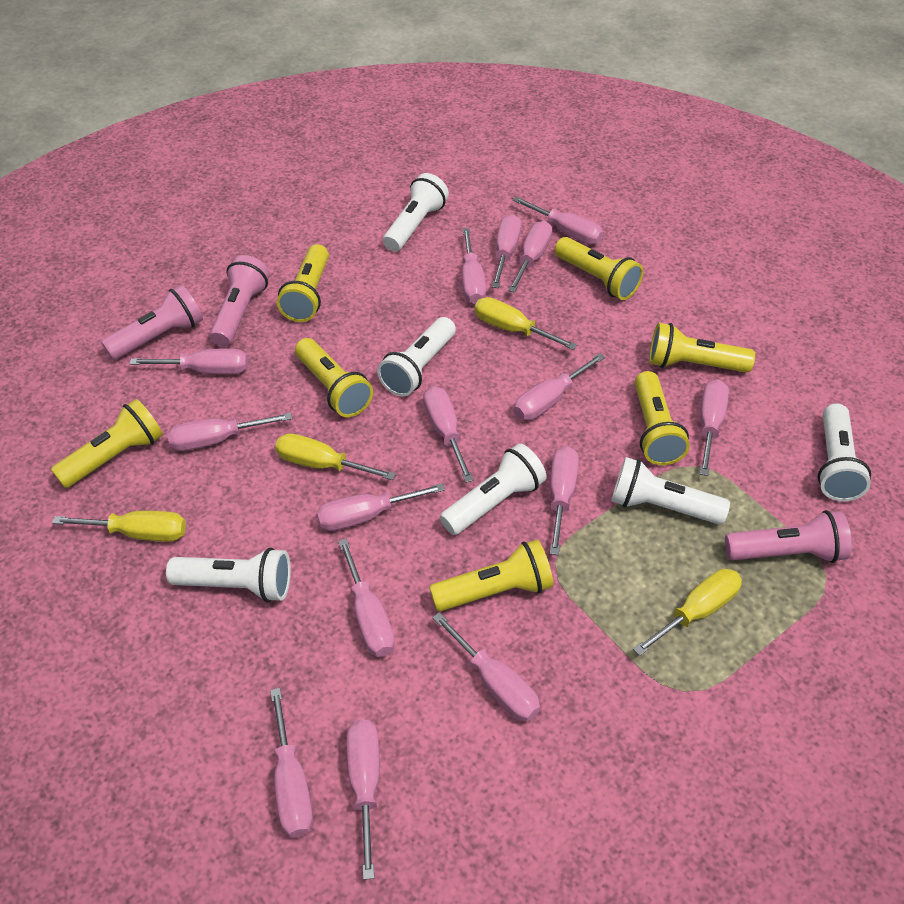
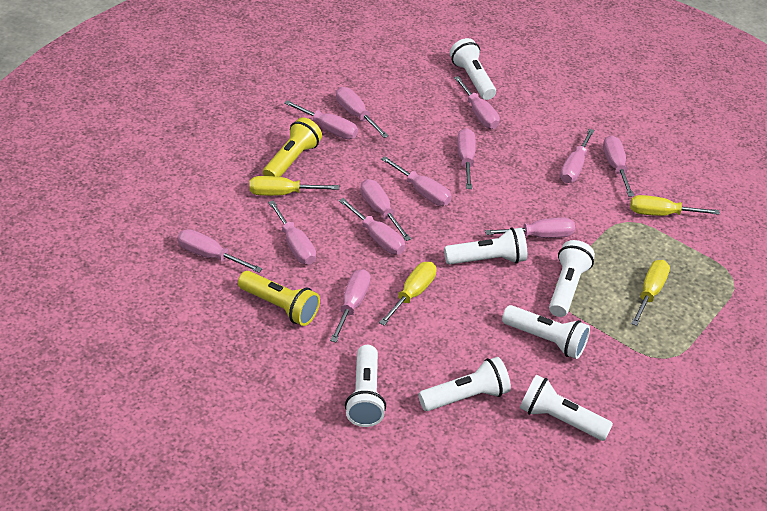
pink flashlight: 3 -> 0
pink screwdriver: 15 -> 13
white flashlight: 6 -> 7
yellow flashlight: 7 -> 2

